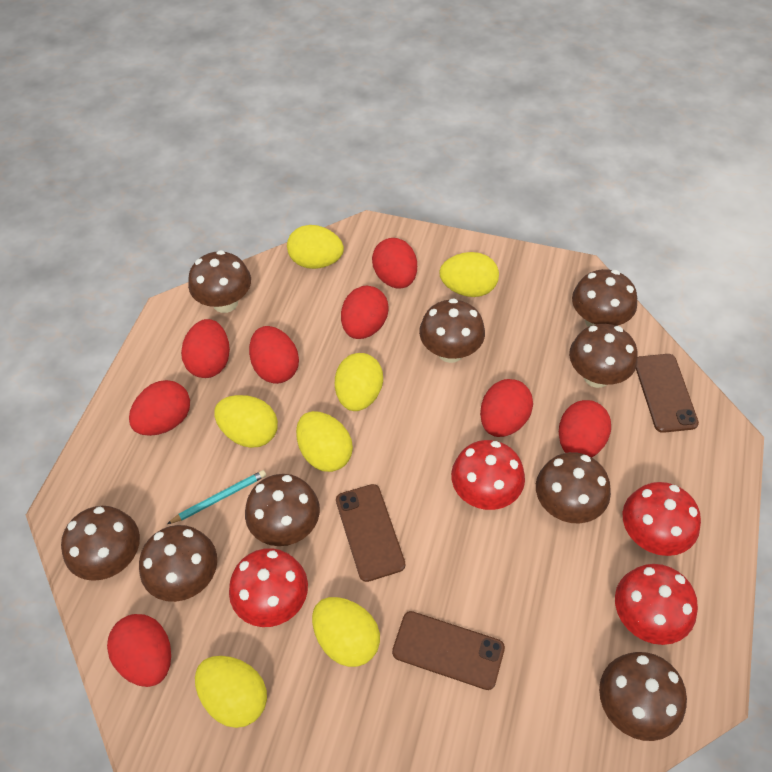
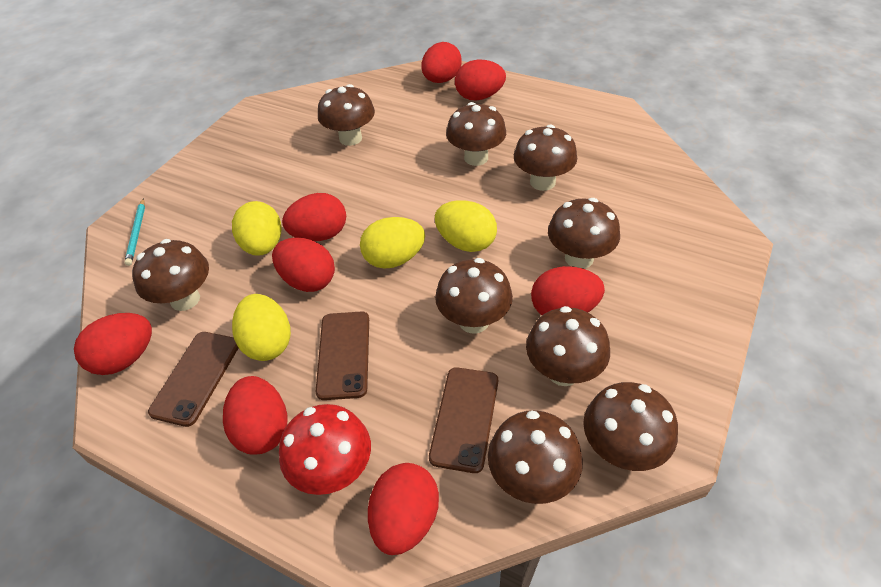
red mushroom: 4 -> 1
yellow egg: 7 -> 4

